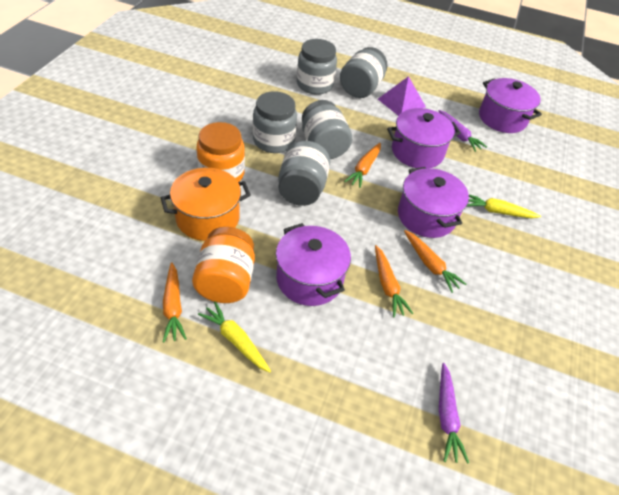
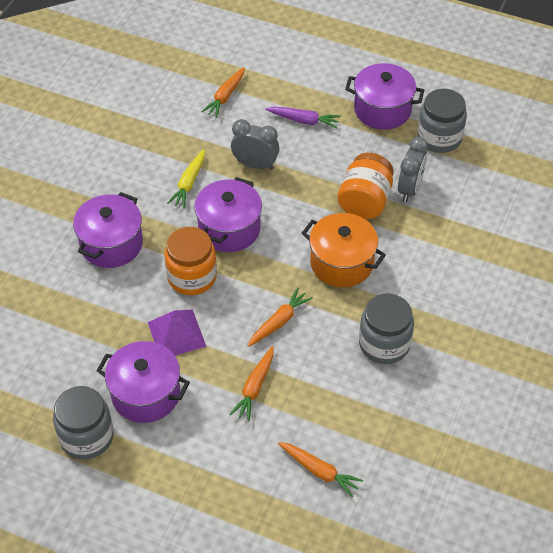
grey clock: 0 -> 2
grey jar: 5 -> 3
purple carrot: 2 -> 1
yellow carrot: 2 -> 1

